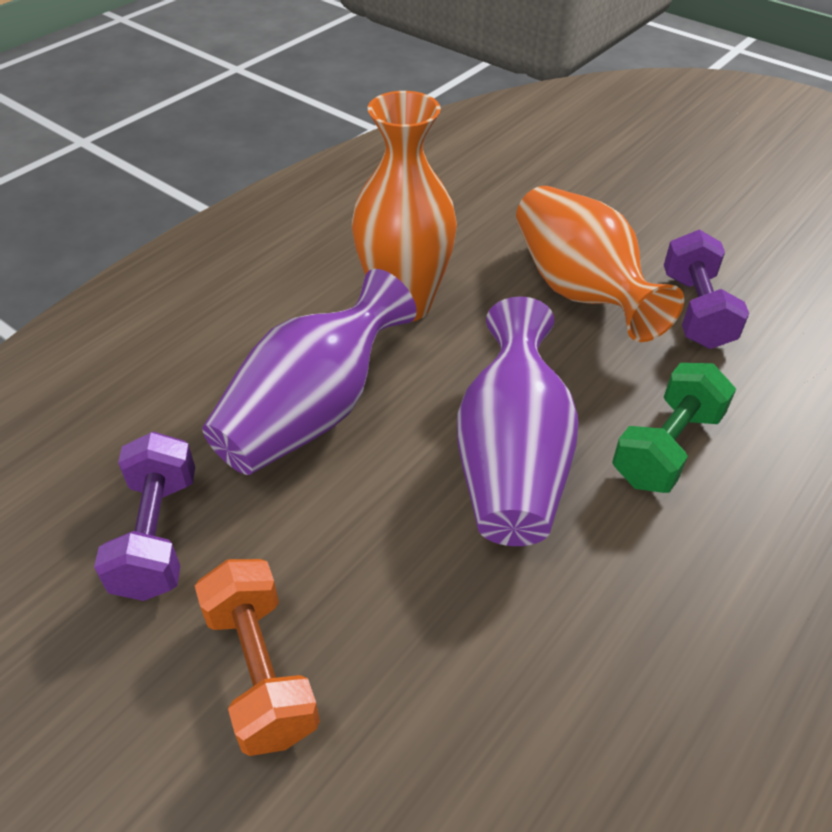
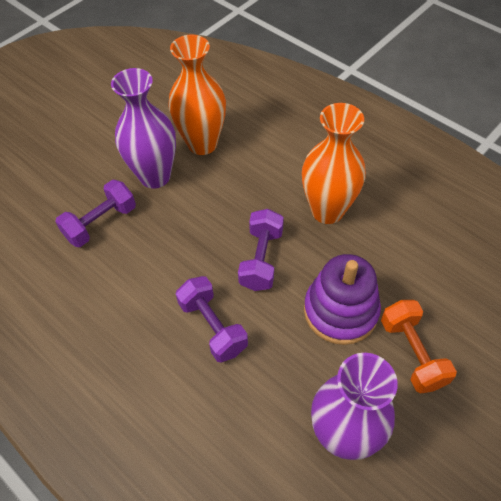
green dumbbell: 1 -> 0
purple dumbbell: 2 -> 3
purple stacking toy: 0 -> 1

